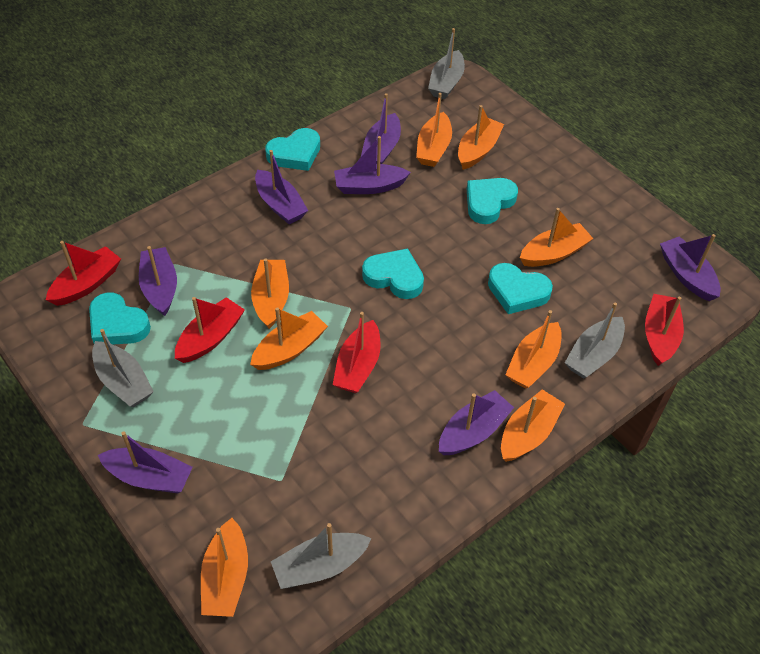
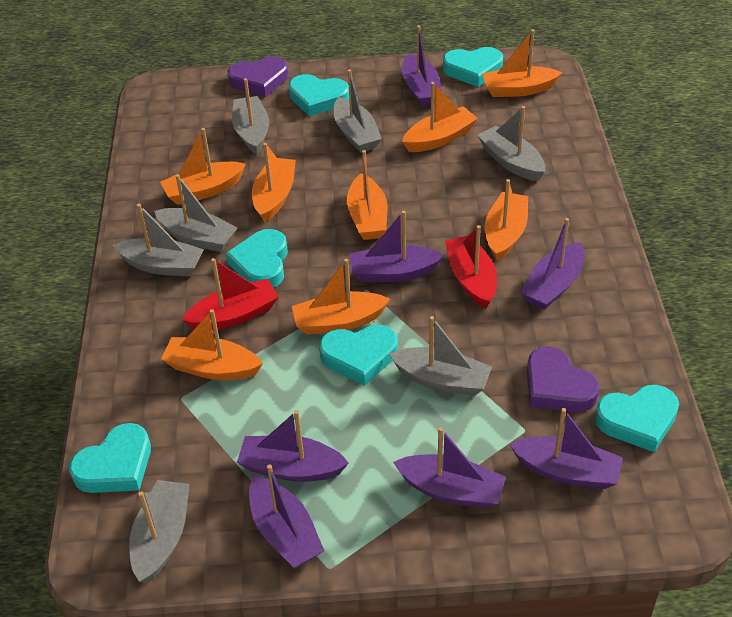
grey boat: 4 -> 7
purple heart: 0 -> 2
red boat: 4 -> 2
turquoise heart: 5 -> 6

